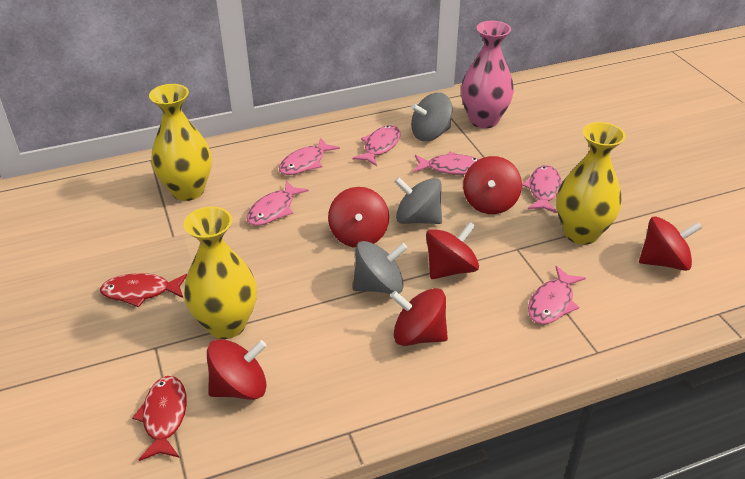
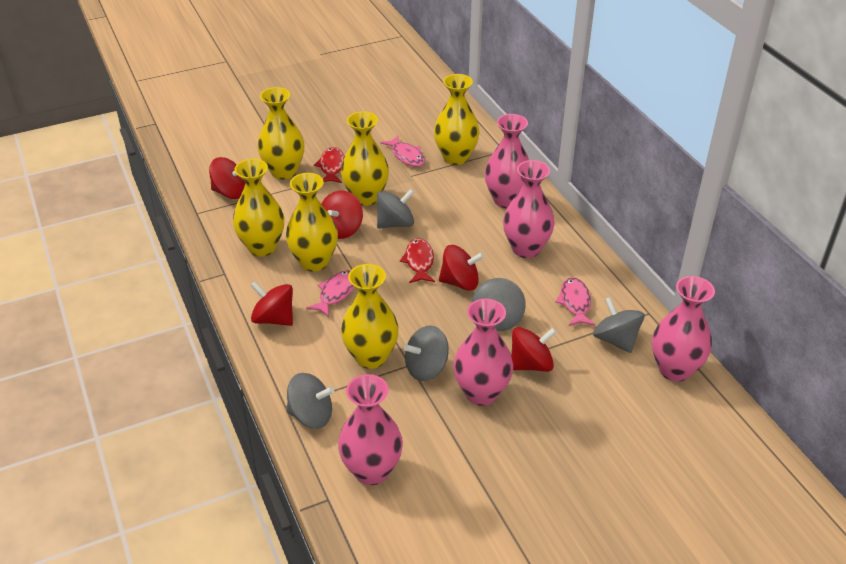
grey spinning top: 3 -> 5
pink fish: 6 -> 3
pink vase: 1 -> 5
red spinning top: 6 -> 5
yellow vase: 3 -> 6

